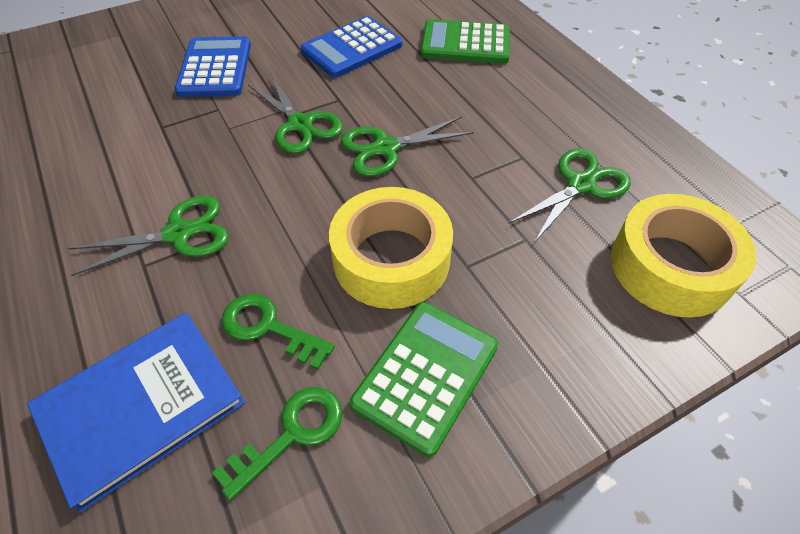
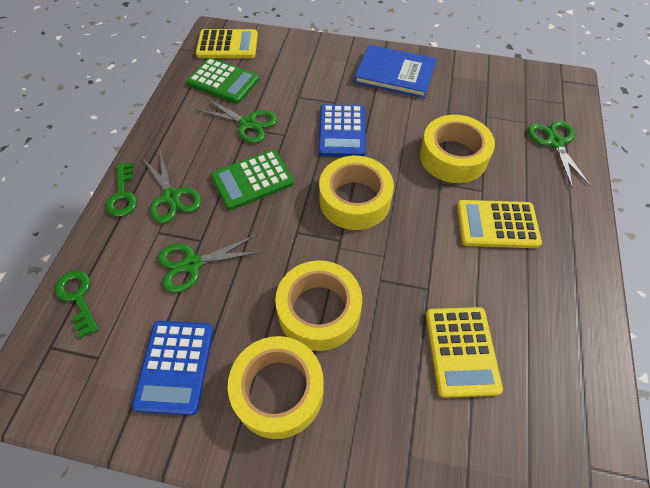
yellow calculator: 0 -> 3
yellow tape: 2 -> 4

